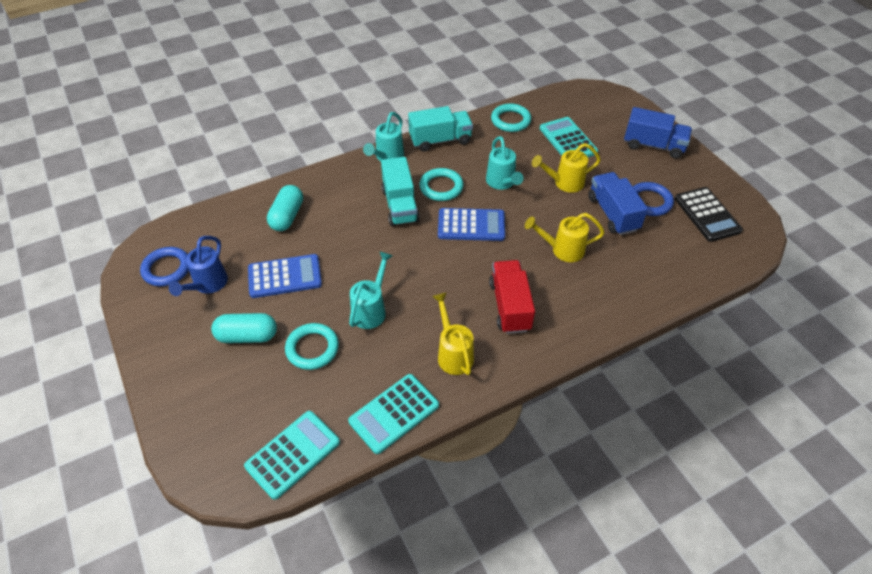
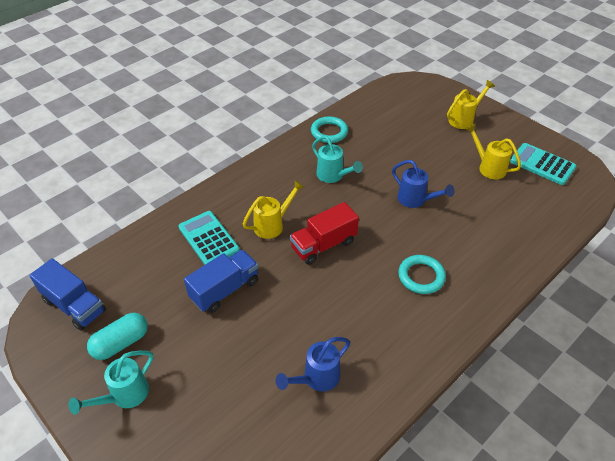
black calculator: 1 -> 0
blue calculator: 2 -> 0
blue ring: 2 -> 0
blue watering can: 1 -> 2
turquoise calculator: 3 -> 2
turquoise capsule: 2 -> 1
turquoise ring: 3 -> 2
turquoise truck: 2 -> 0
turquoise watering can: 3 -> 2

